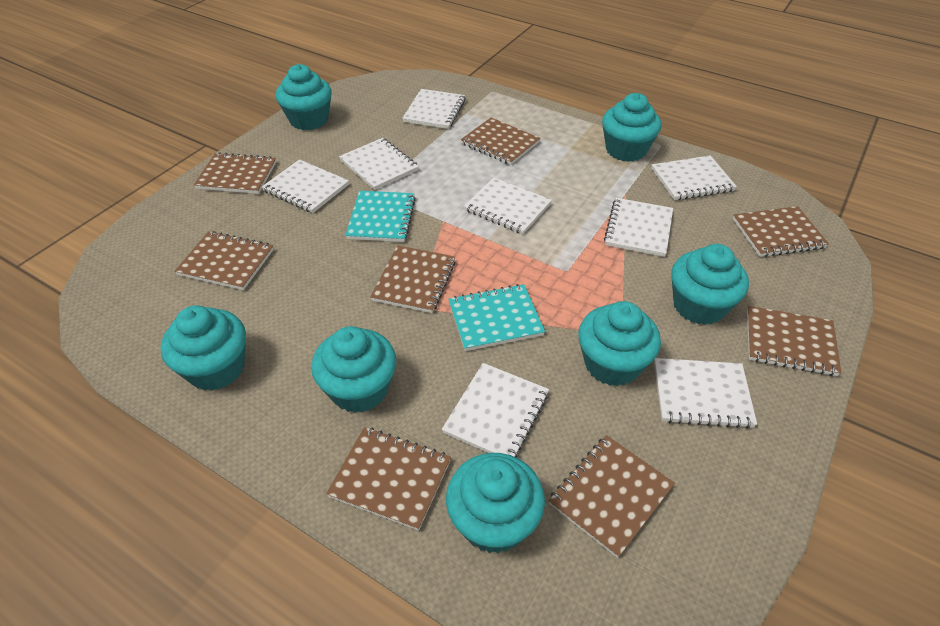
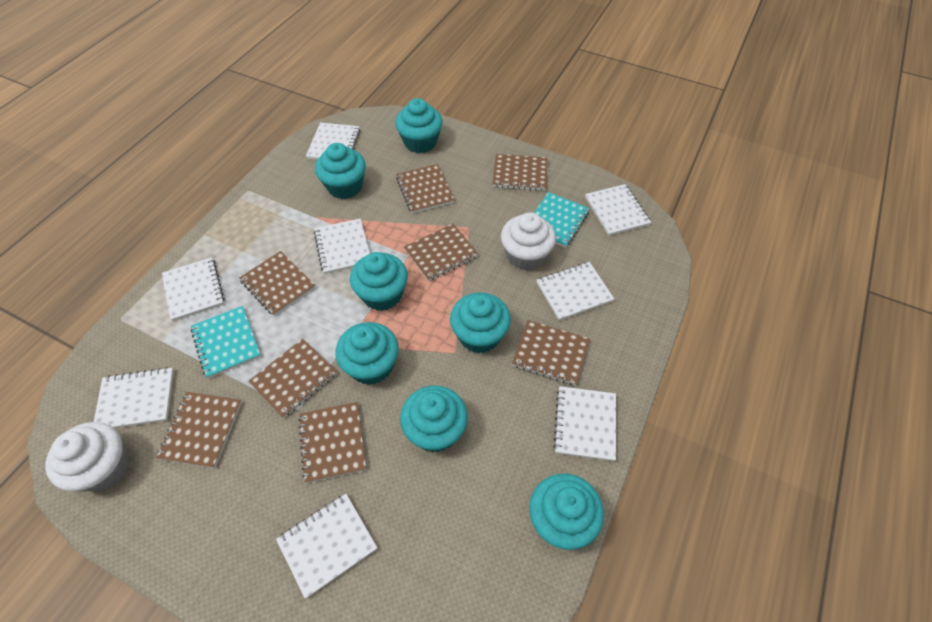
white cupcake: 0 -> 2

